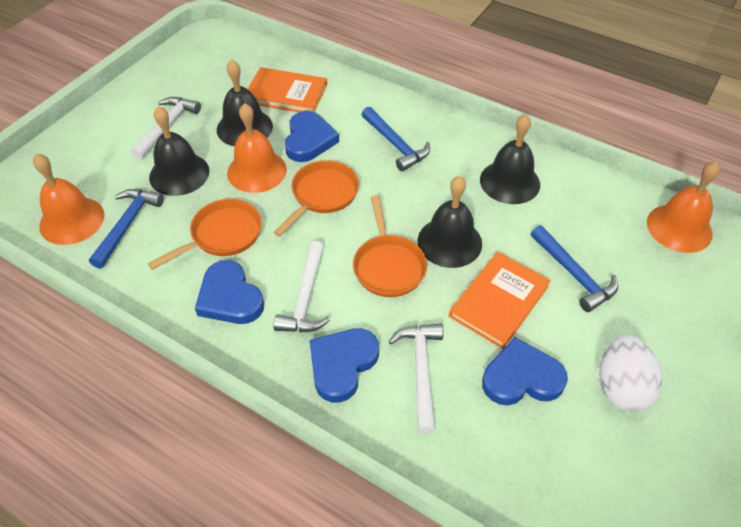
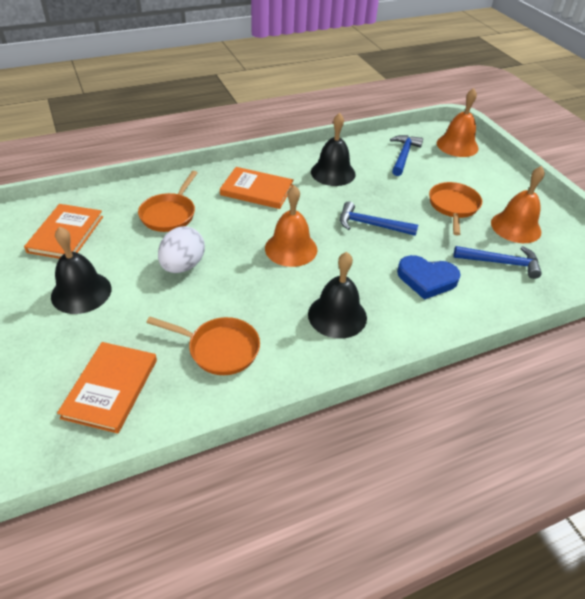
black bell: 4 -> 3
blue heart: 4 -> 1
orange book: 2 -> 3
white hammer: 3 -> 0

